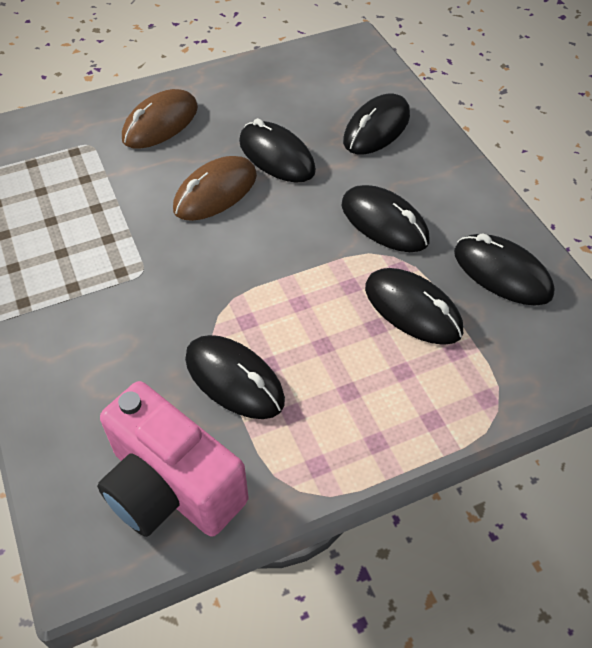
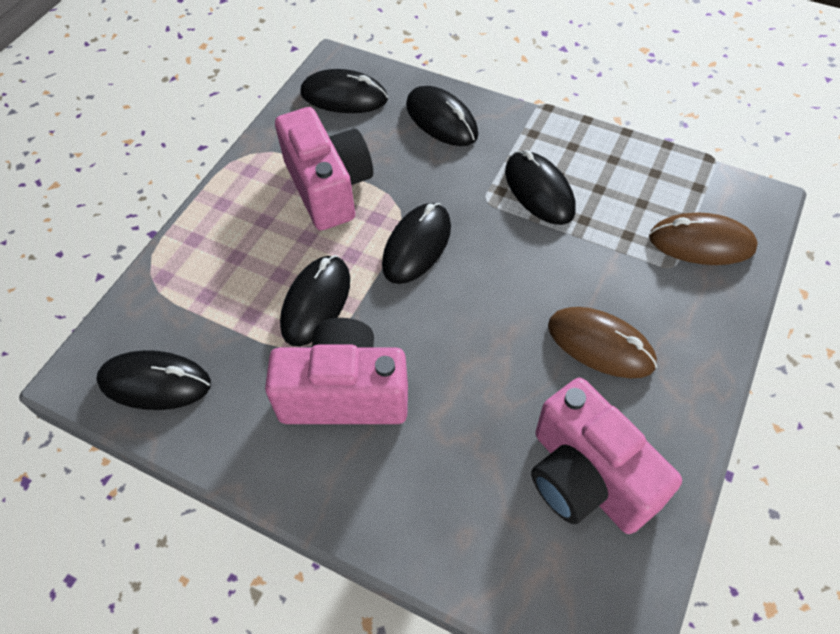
pink camera: 1 -> 3

